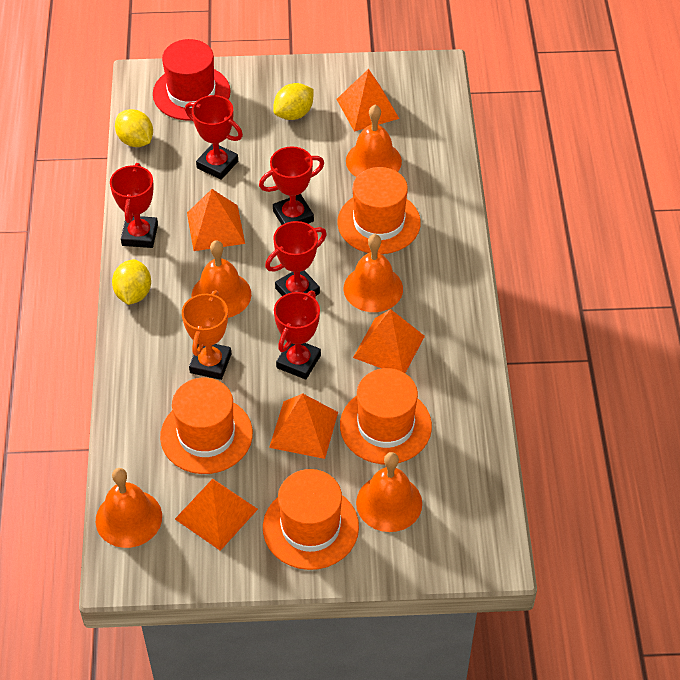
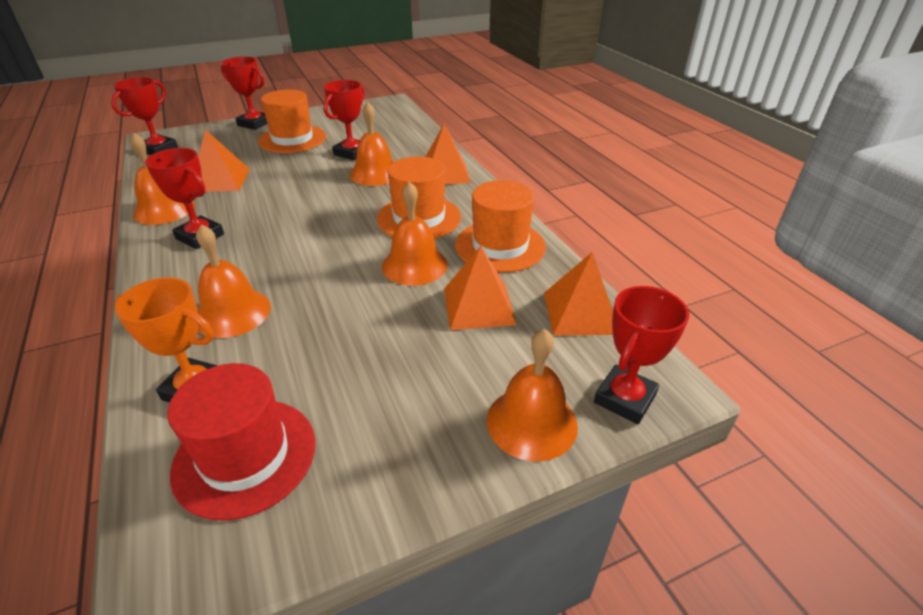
orange hat: 4 -> 3
orange pyramid: 5 -> 4
yellow lemon: 3 -> 0

